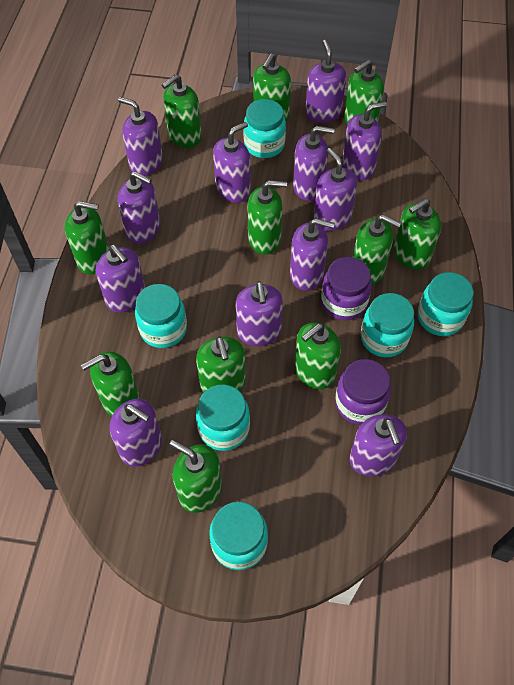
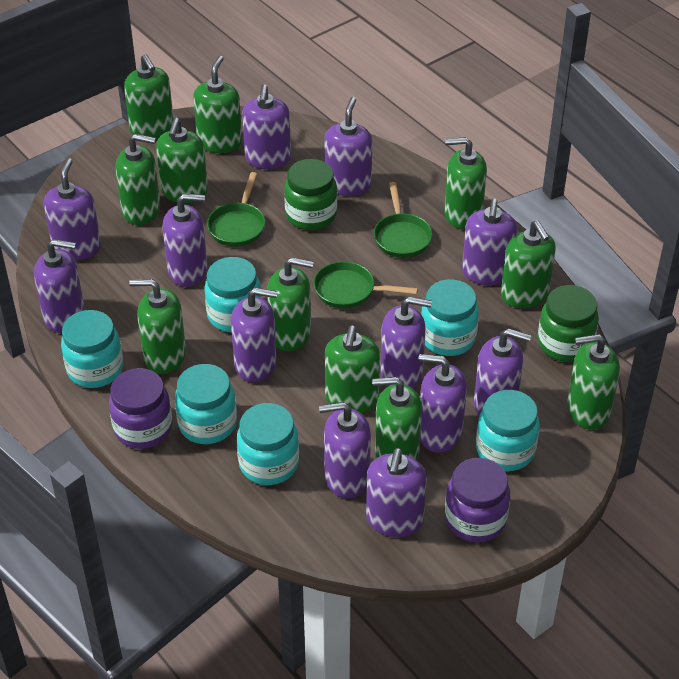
green jar: 0 -> 2
green pan: 0 -> 3

